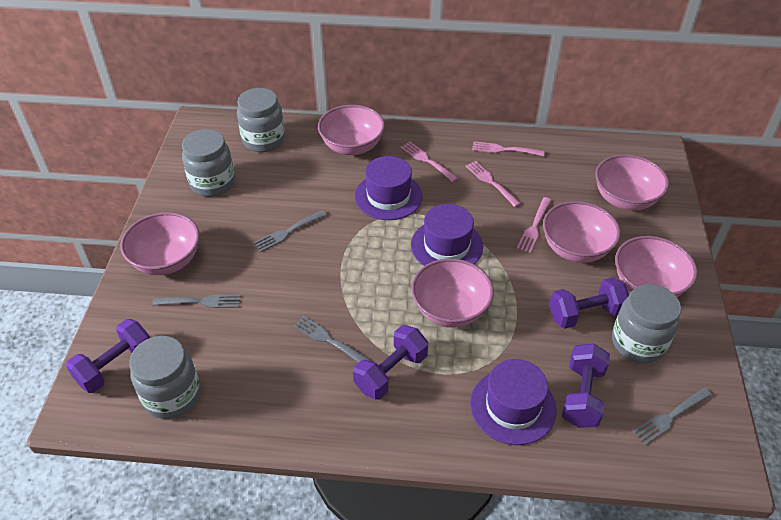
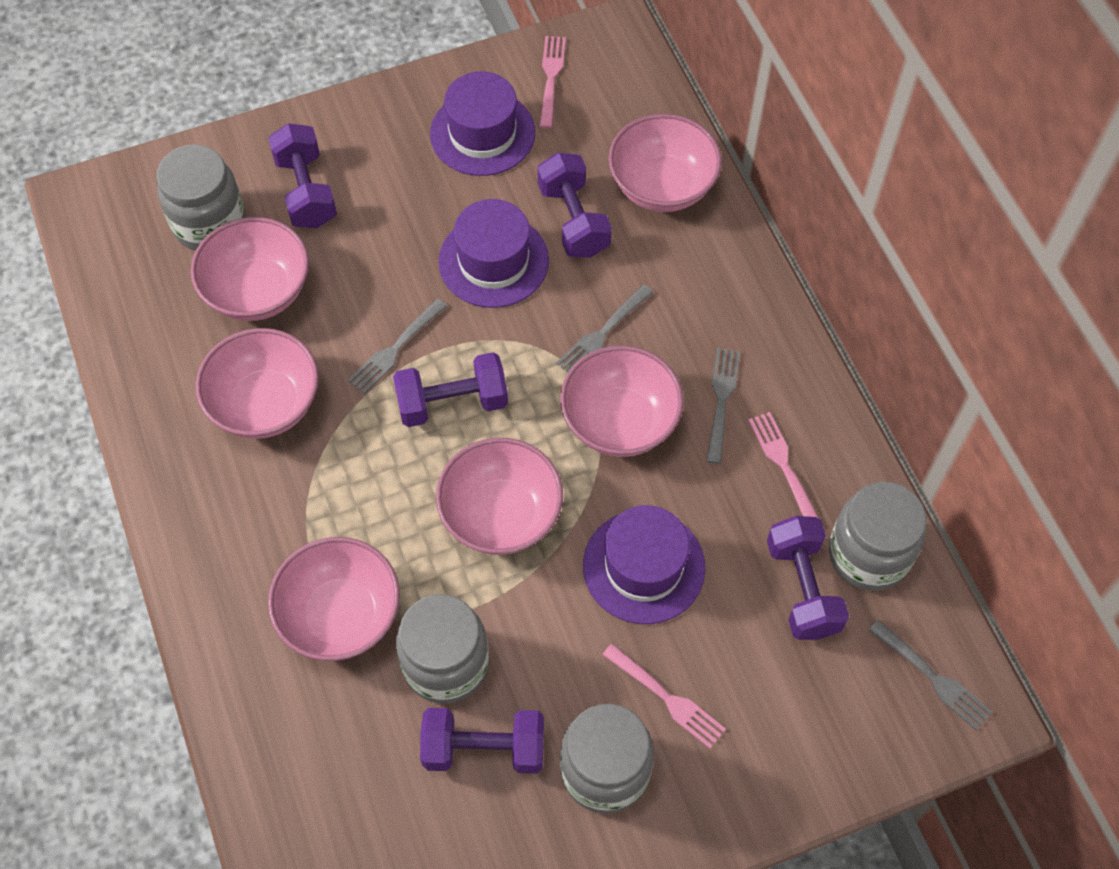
pink fork: 4 -> 3
purple dumbbell: 4 -> 5

